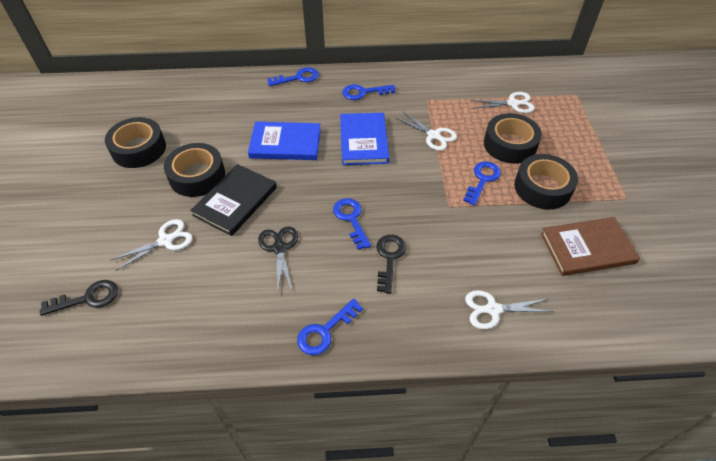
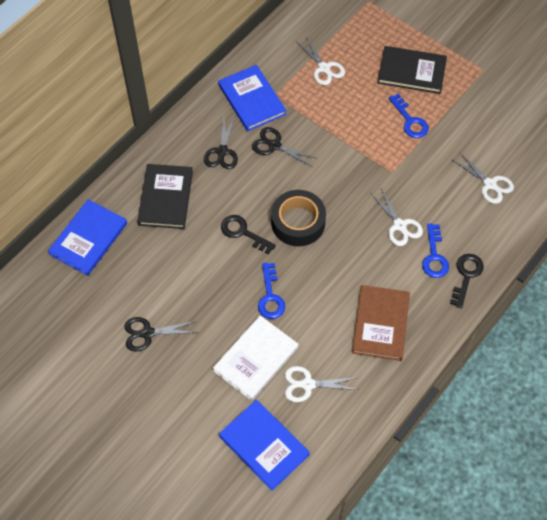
black book: 1 -> 2
black scissors: 1 -> 3
black tape: 4 -> 1
blue book: 2 -> 3
blue key: 5 -> 3
white book: 0 -> 1

